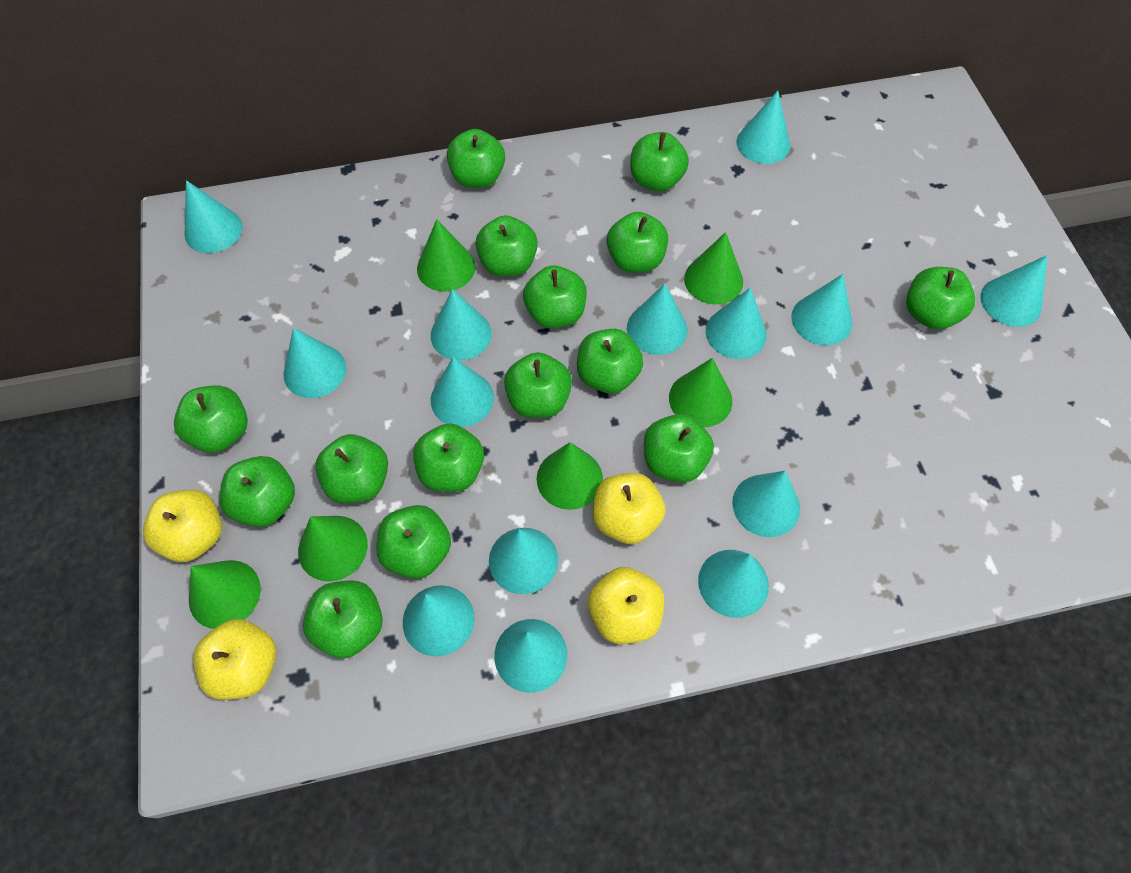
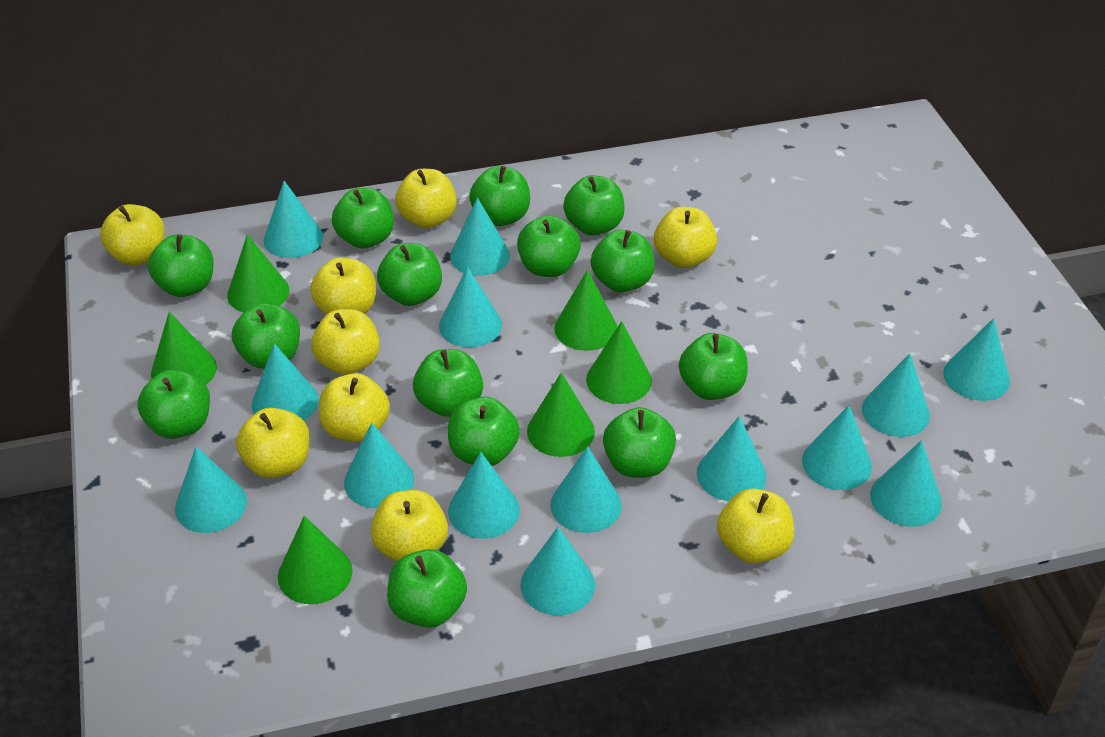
green apple: 15 -> 14
yellow apple: 4 -> 9

